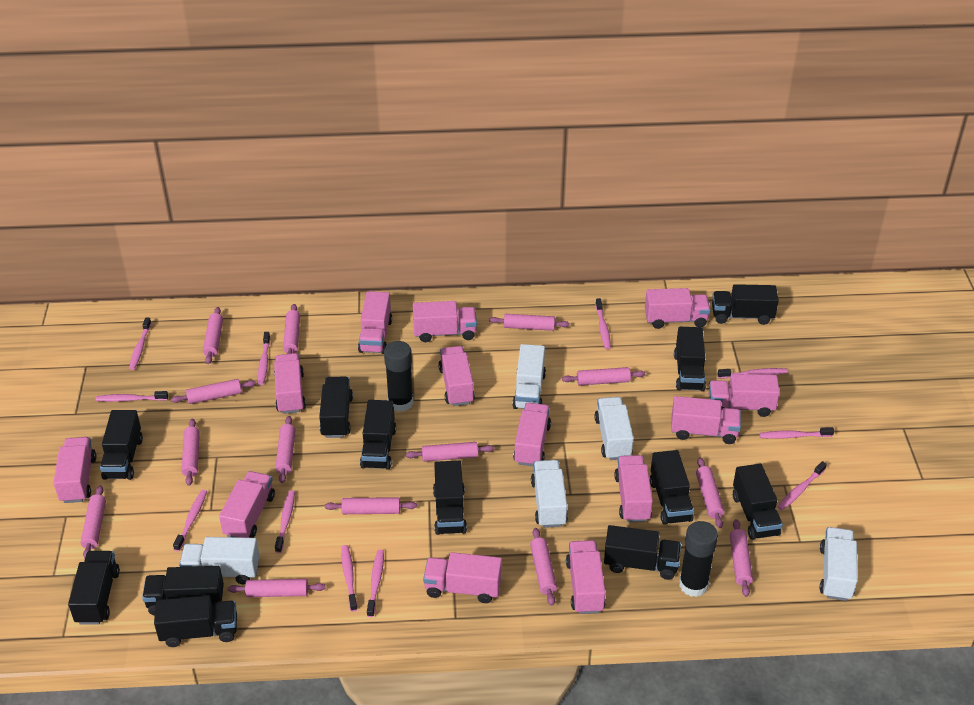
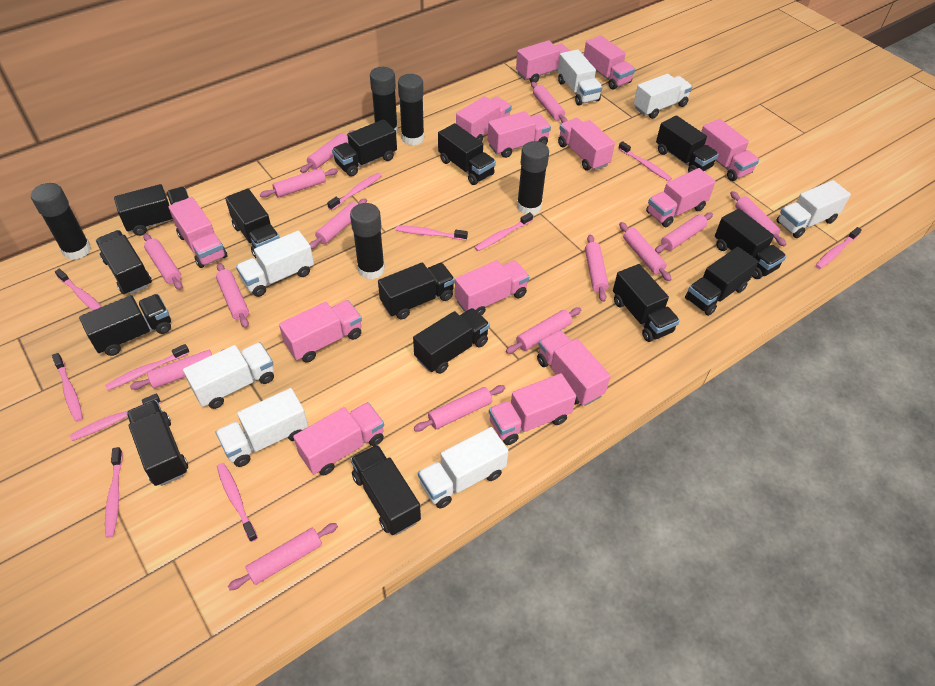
black glue stick: 2 -> 5
black truck: 12 -> 14
white truck: 5 -> 7

